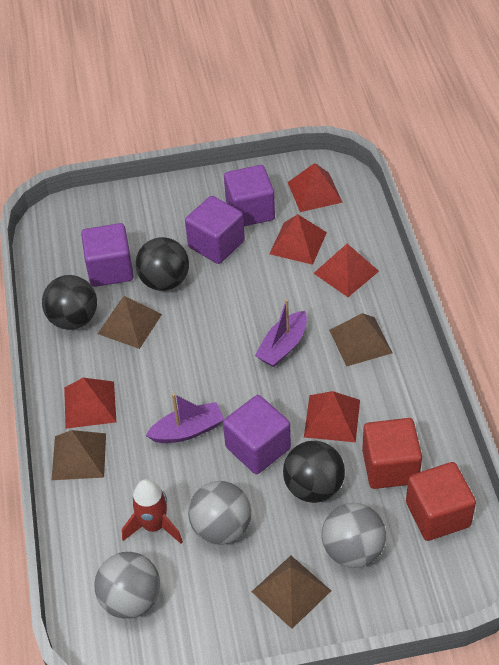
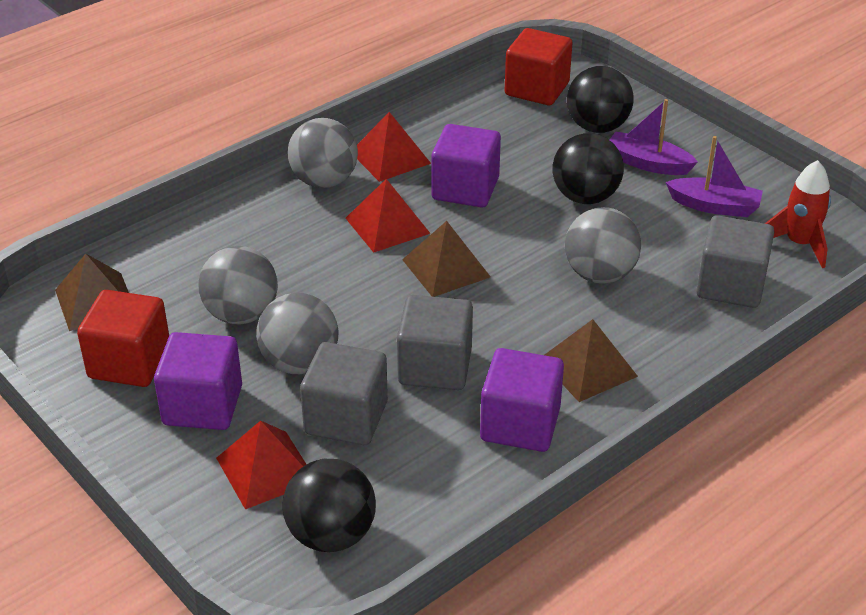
brown pyramid: 4 -> 3
grey ball: 3 -> 4
grey cube: 0 -> 3
purple cube: 4 -> 3
red pyramid: 5 -> 3

